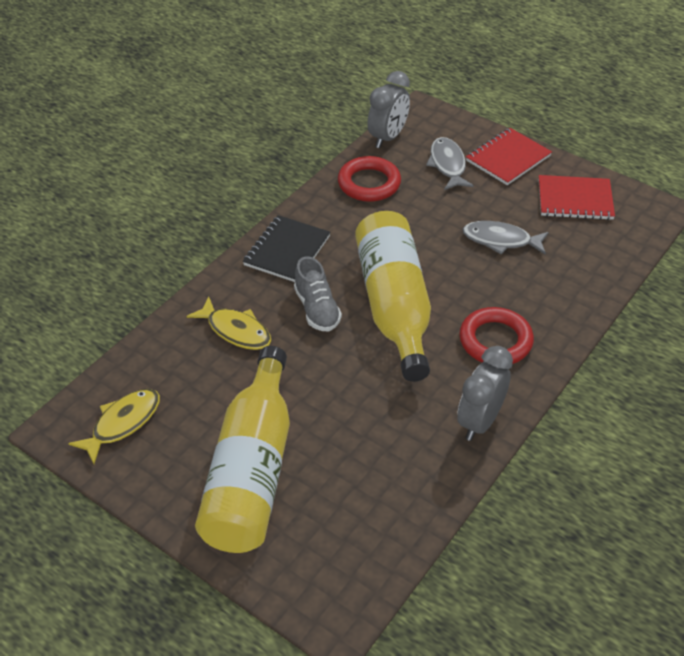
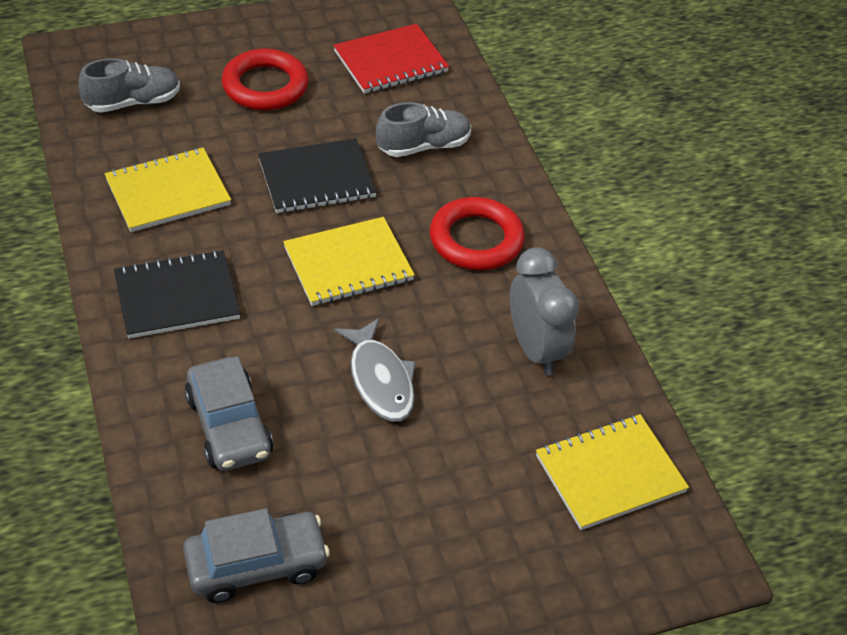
black notebook: 1 -> 2
grey car: 0 -> 2
grey clock: 2 -> 1
grey fish: 2 -> 1
grey shoe: 1 -> 2
red notebook: 2 -> 1
yellow bottle: 2 -> 0
yellow fish: 2 -> 0
yellow notebook: 0 -> 3

